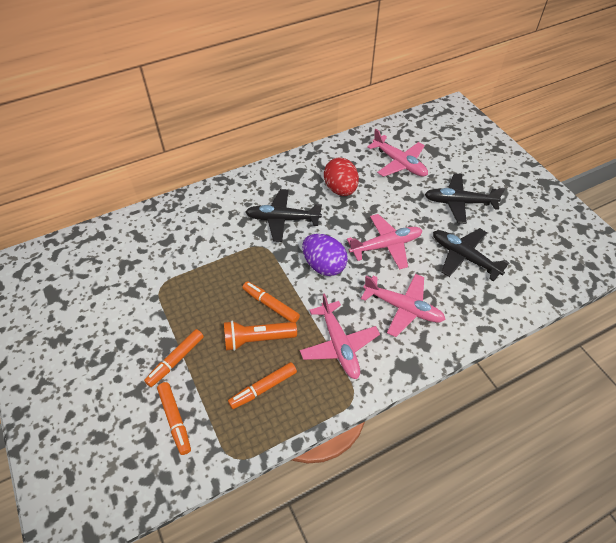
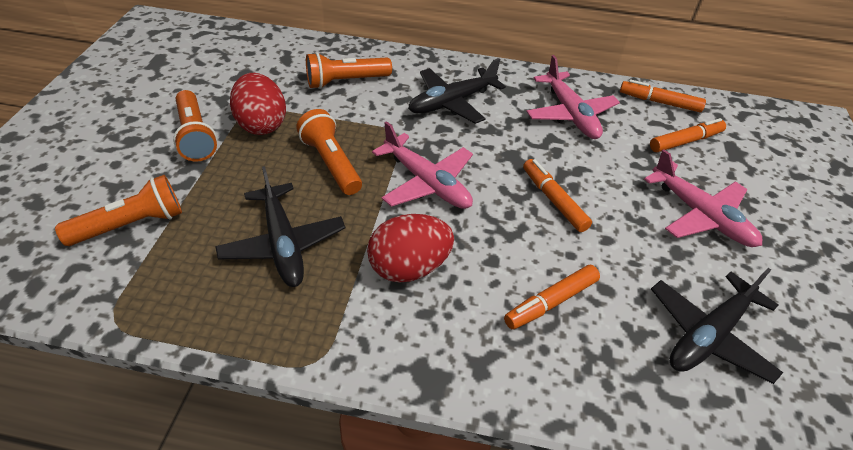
orange flashlight: 1 -> 4
pink plane: 4 -> 3
purple egg: 1 -> 0
red egg: 1 -> 2

